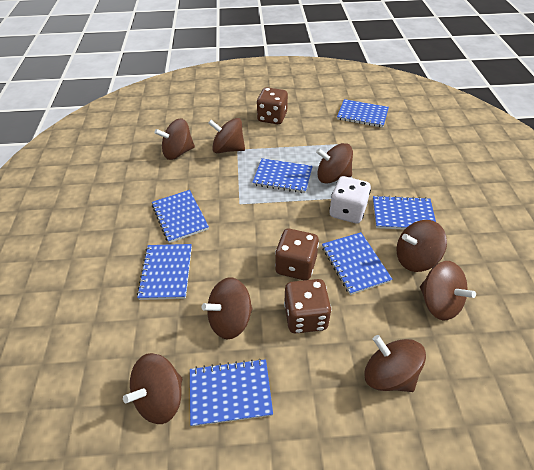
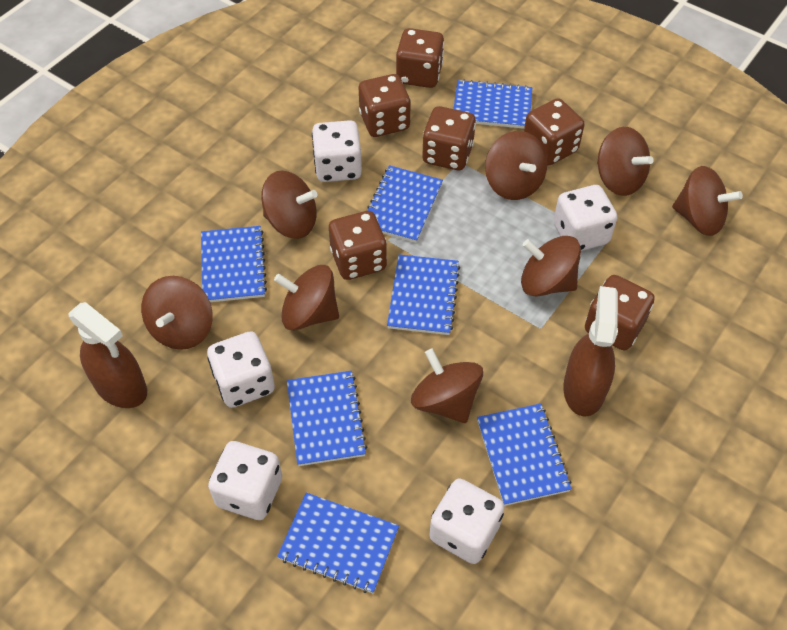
brown dice: 3 -> 6
brown spray bottle: 0 -> 2
white dice: 1 -> 5

